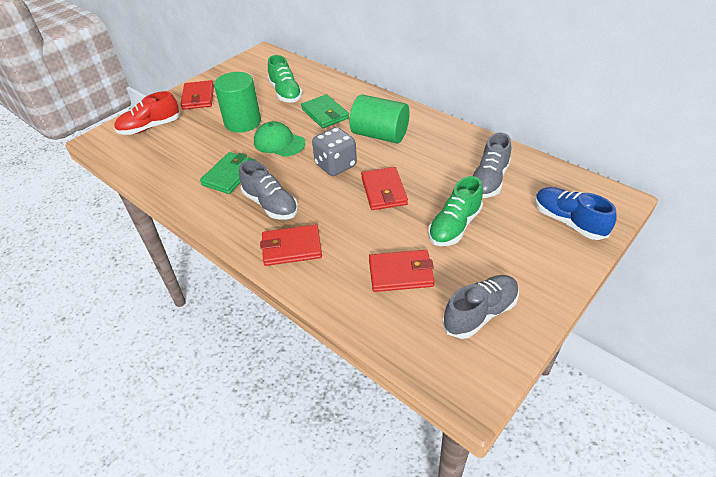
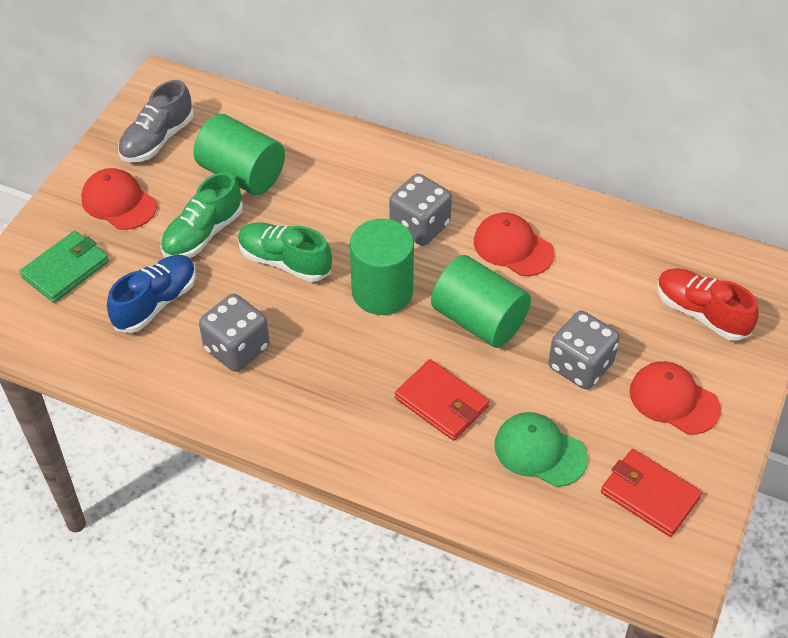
green cylinder: 2 -> 3
green wallet: 2 -> 1
grey dice: 1 -> 3
grey shoe: 3 -> 1
red cap: 0 -> 3
red wallet: 4 -> 2

